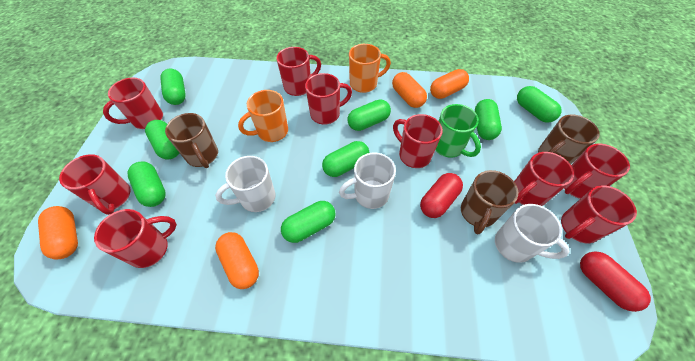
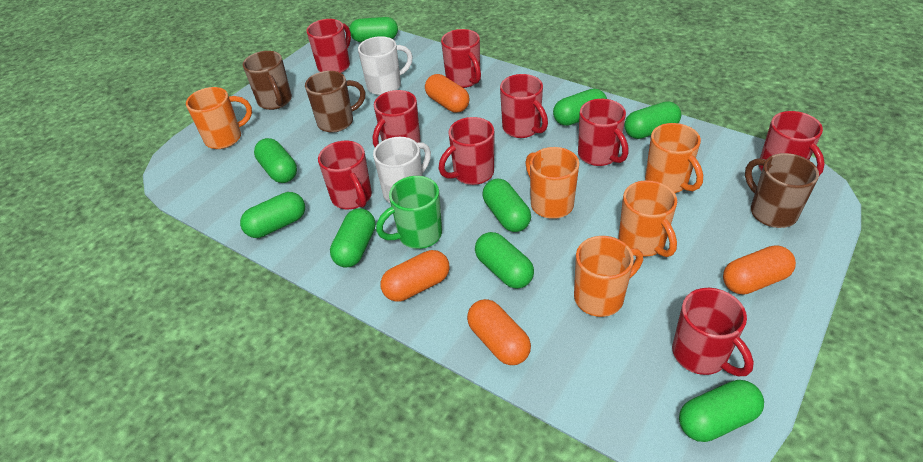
green capsule: 8 -> 9
orange mug: 2 -> 5
red capsule: 2 -> 0
white mug: 3 -> 2

